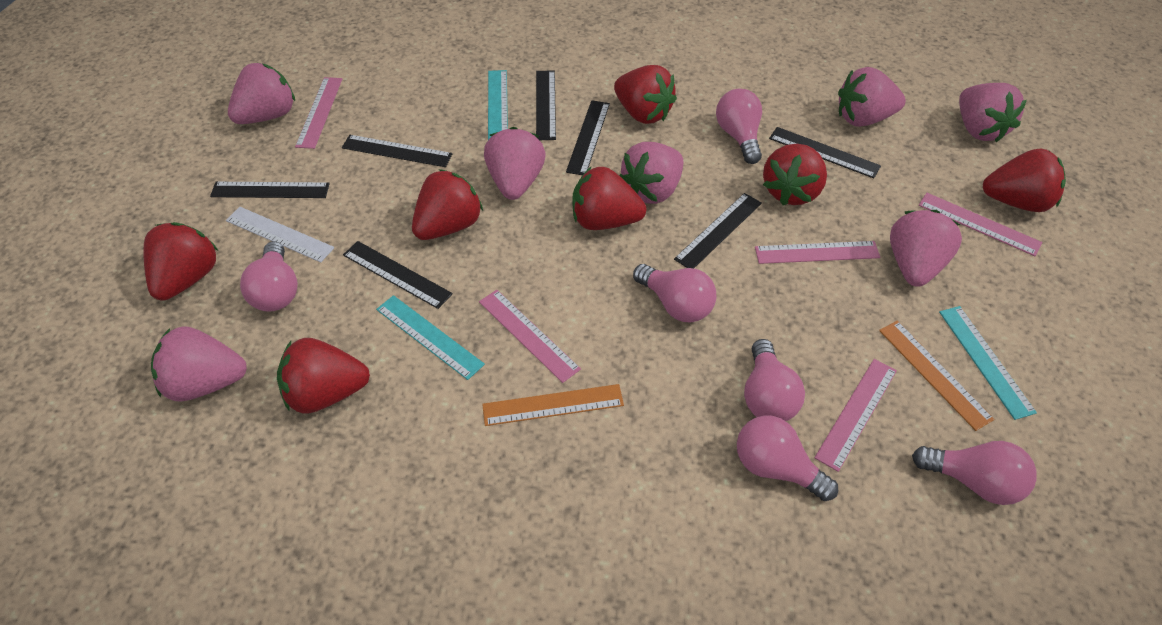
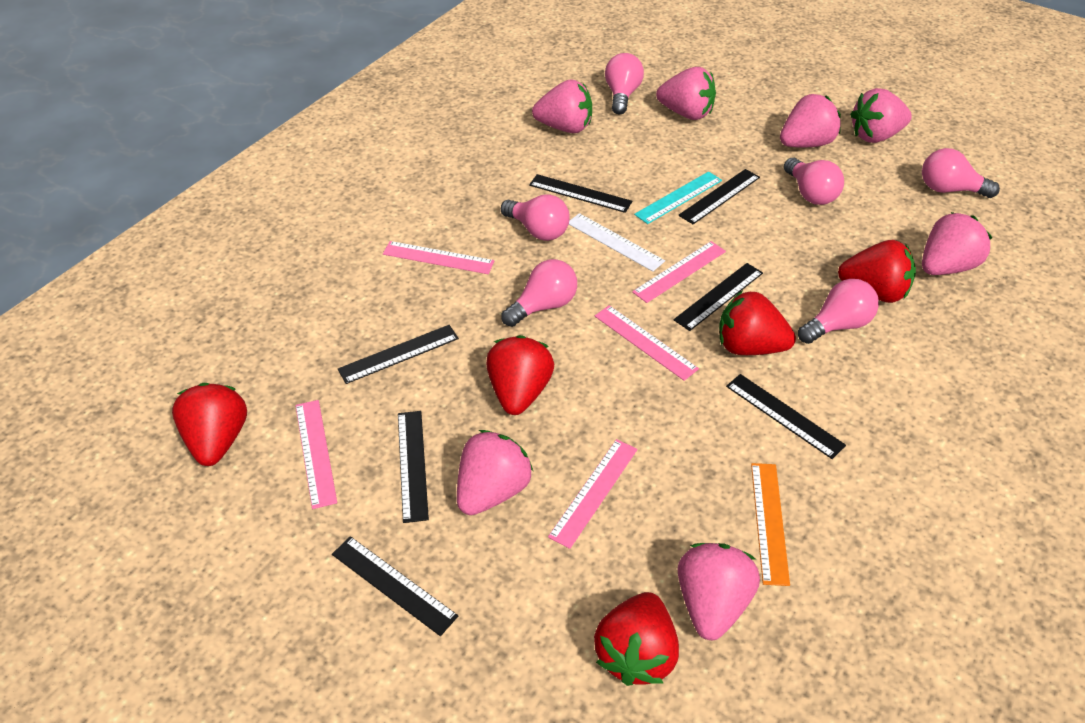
orange ruler: 2 -> 1
red strawberry: 7 -> 5
turquoise ruler: 3 -> 1

